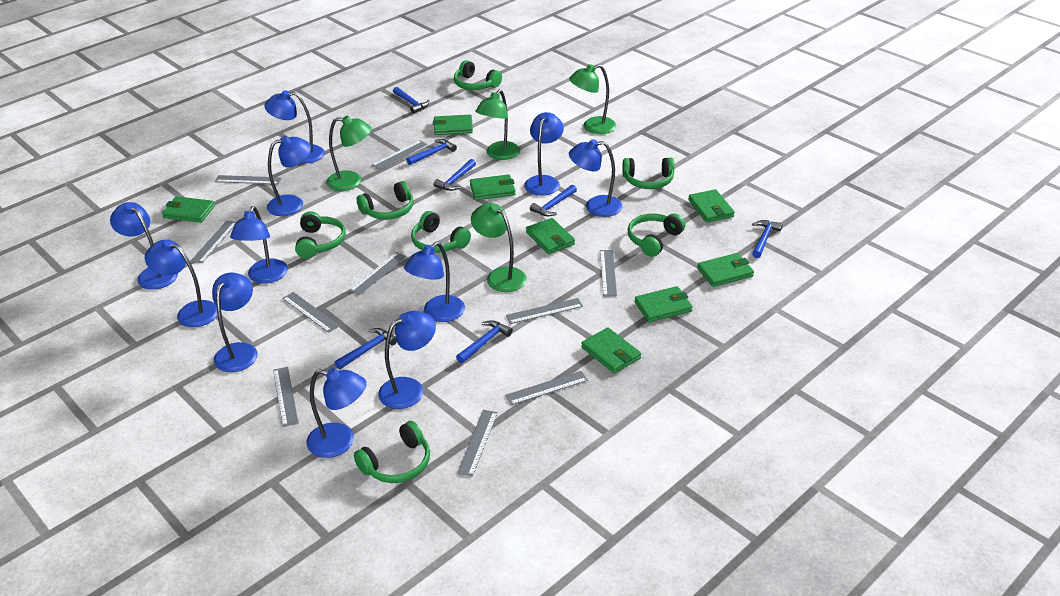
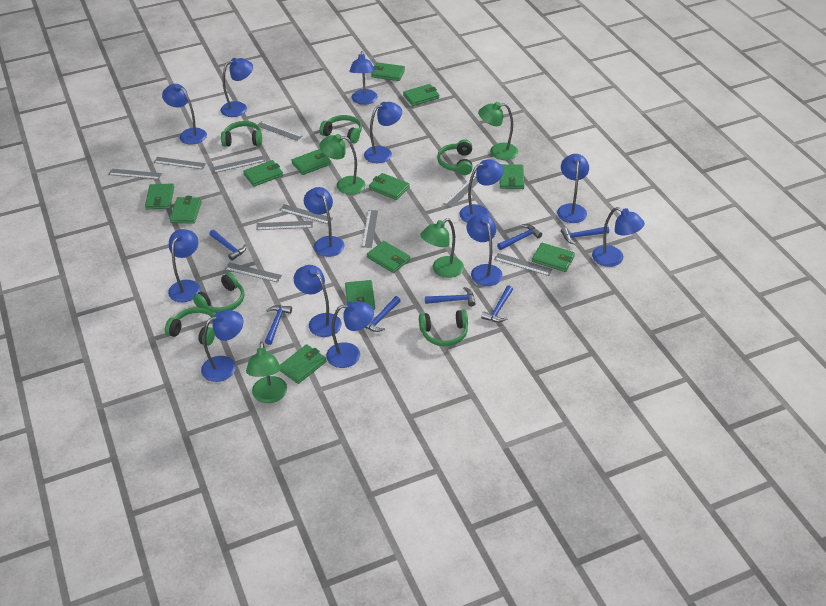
blue lamp: 11 -> 13
green headphones: 7 -> 6
green wallet: 8 -> 12

